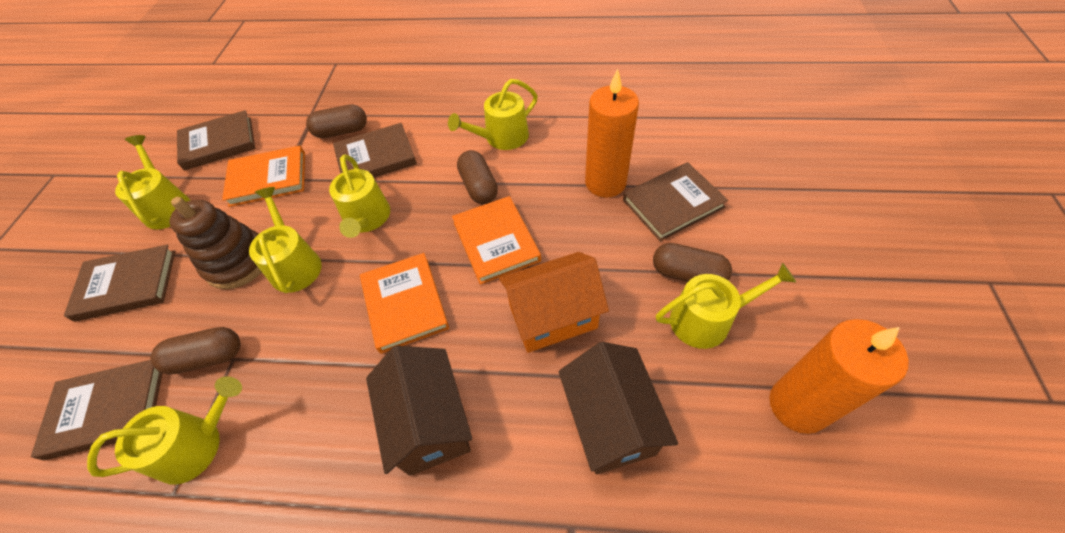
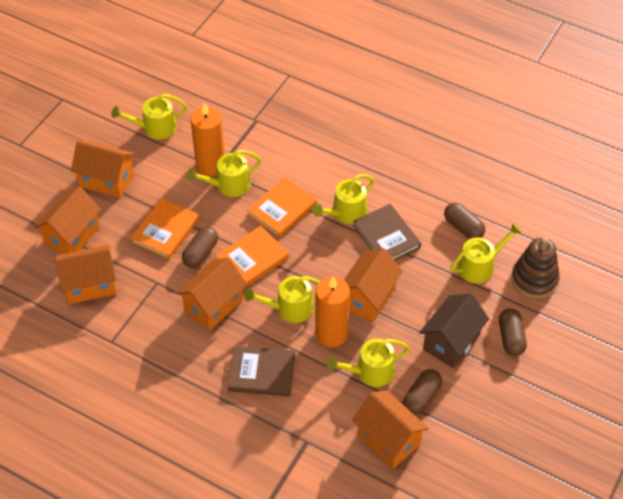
brown book: 5 -> 2
brown house: 2 -> 1
orange house: 1 -> 6

